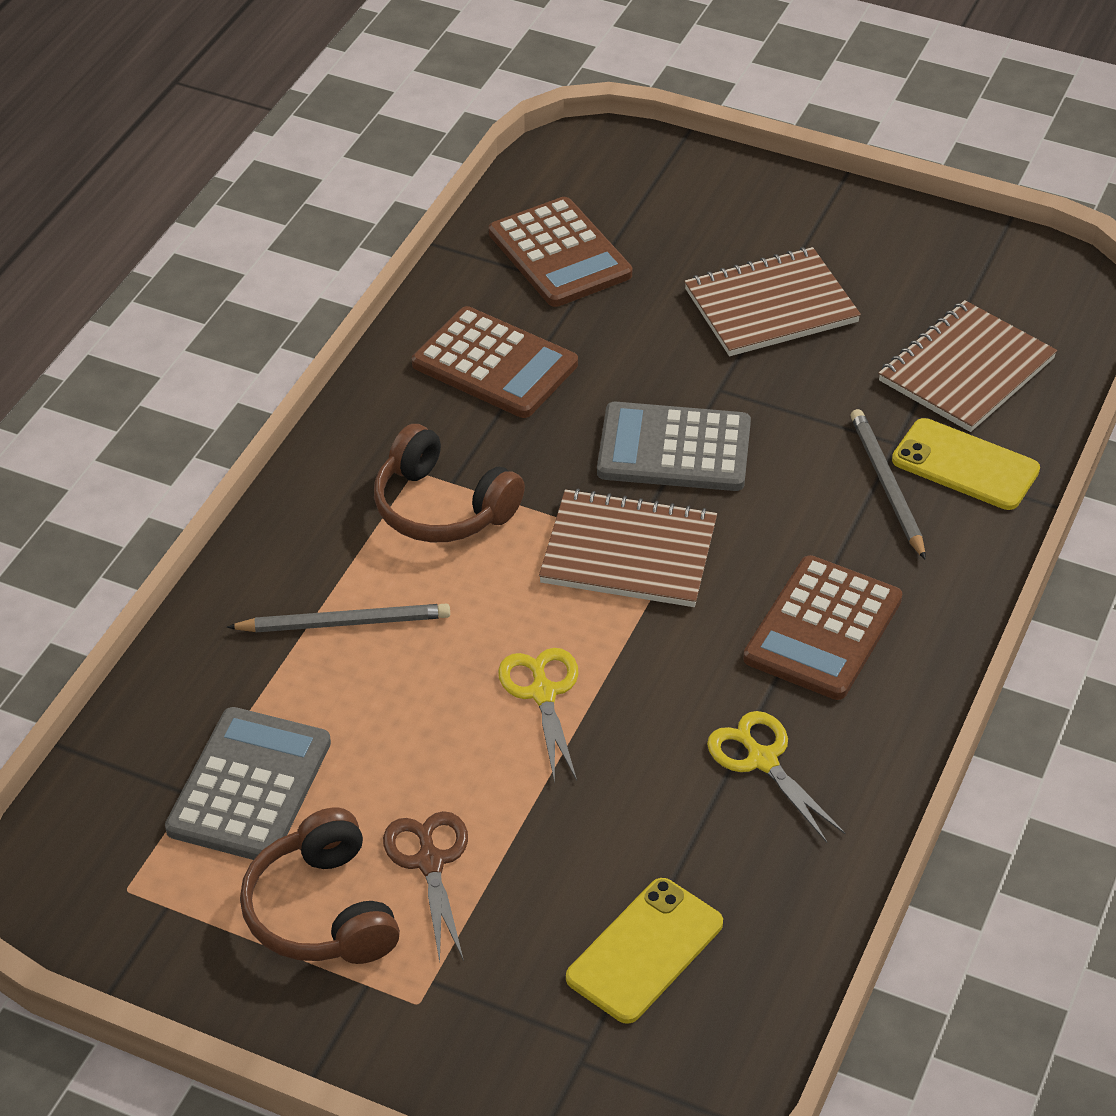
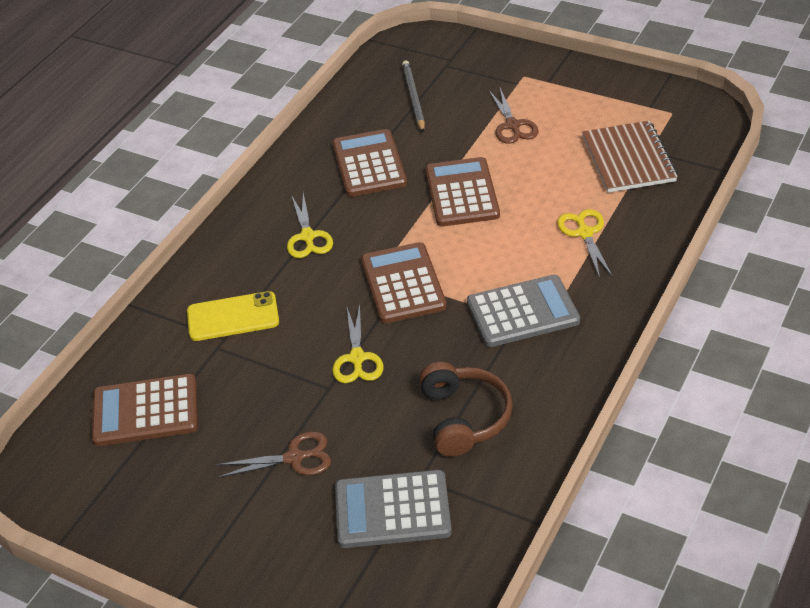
brown calculator: 3 -> 4
brown headphones: 2 -> 1
brown notebook: 3 -> 1
brown scissors: 1 -> 2
grey pencil: 2 -> 1
yellow phone: 2 -> 1
yellow scissors: 2 -> 3

